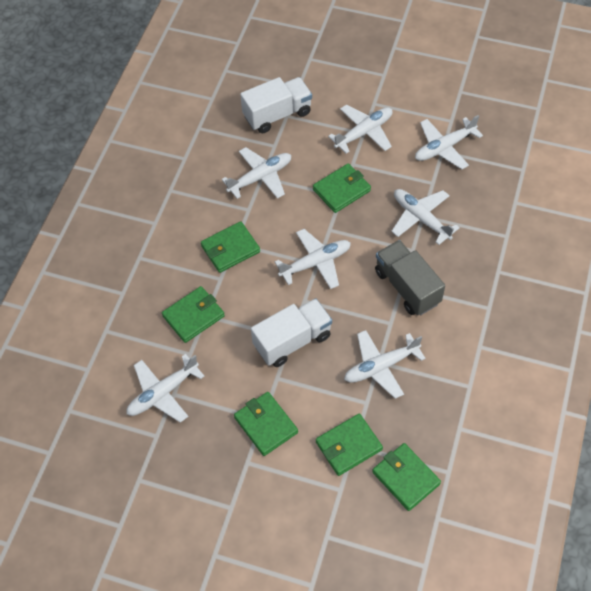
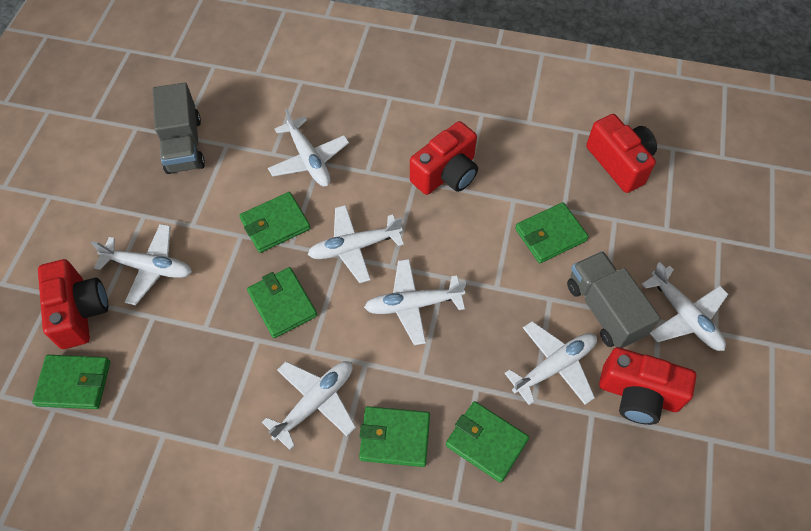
grey truck: 1 -> 2
red camera: 0 -> 4
white truck: 2 -> 0

